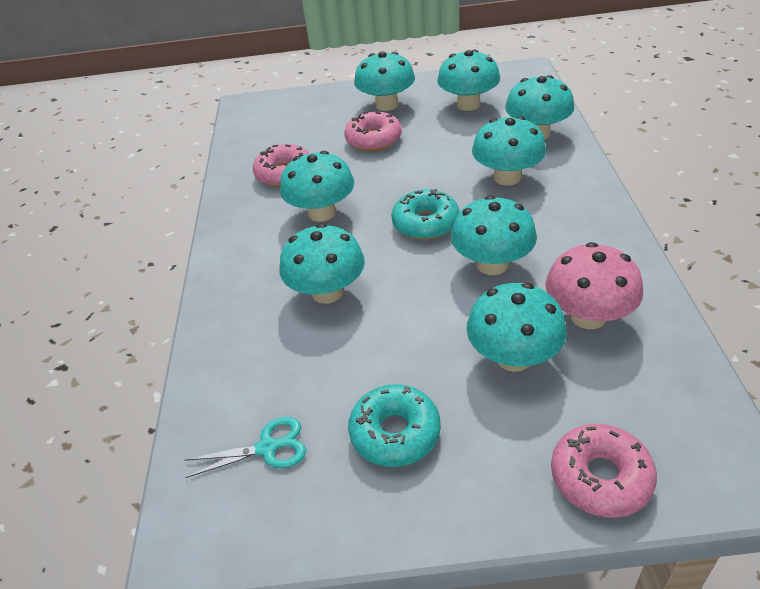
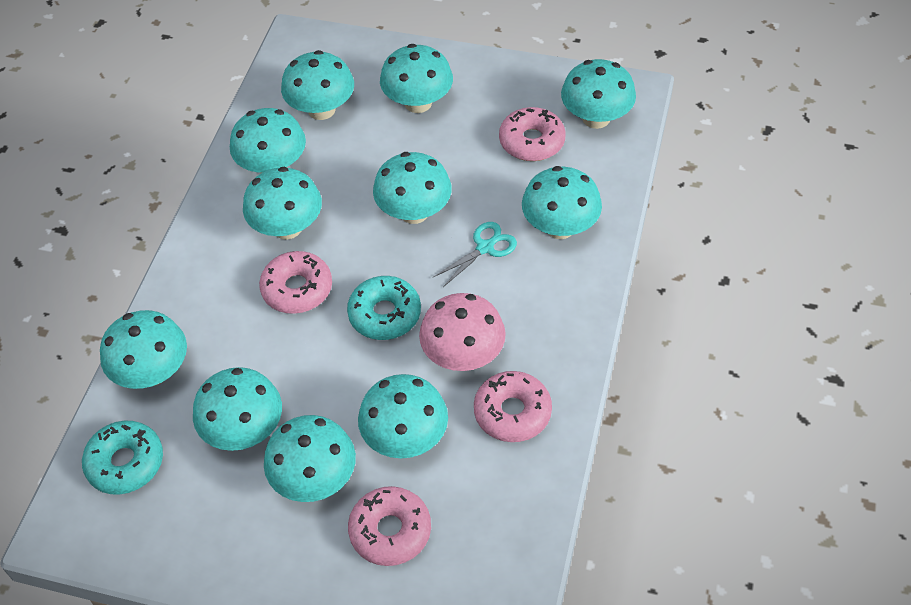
pink donut: 3 -> 4
turquoise mushroom: 8 -> 11

